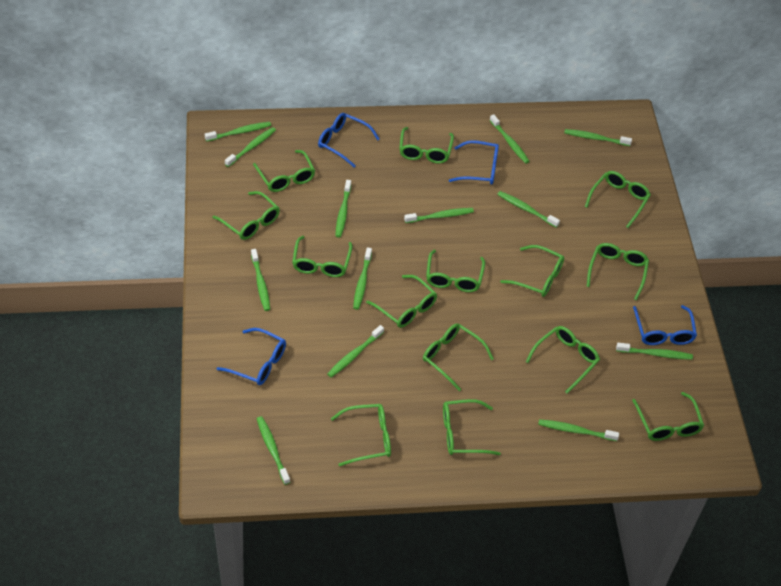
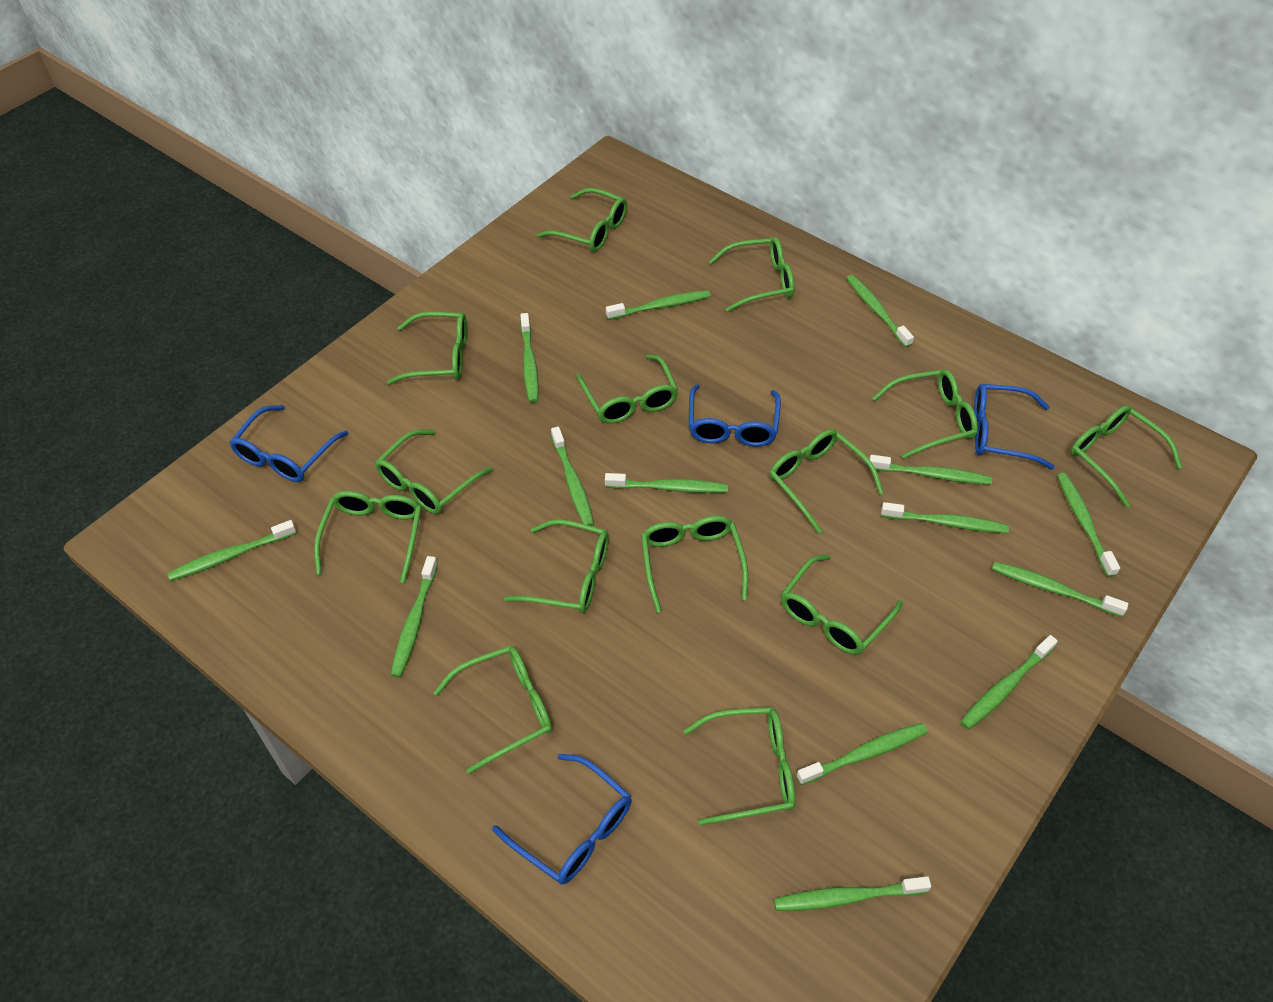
green toothbrush: 13 -> 14

